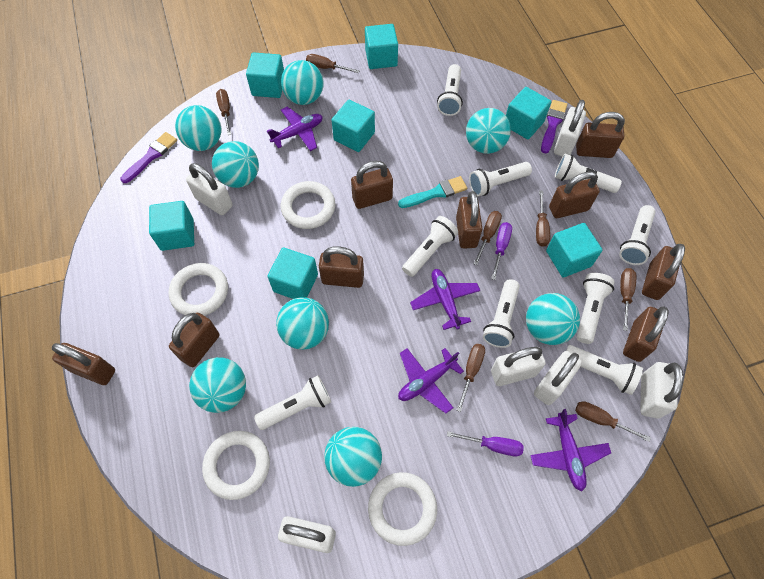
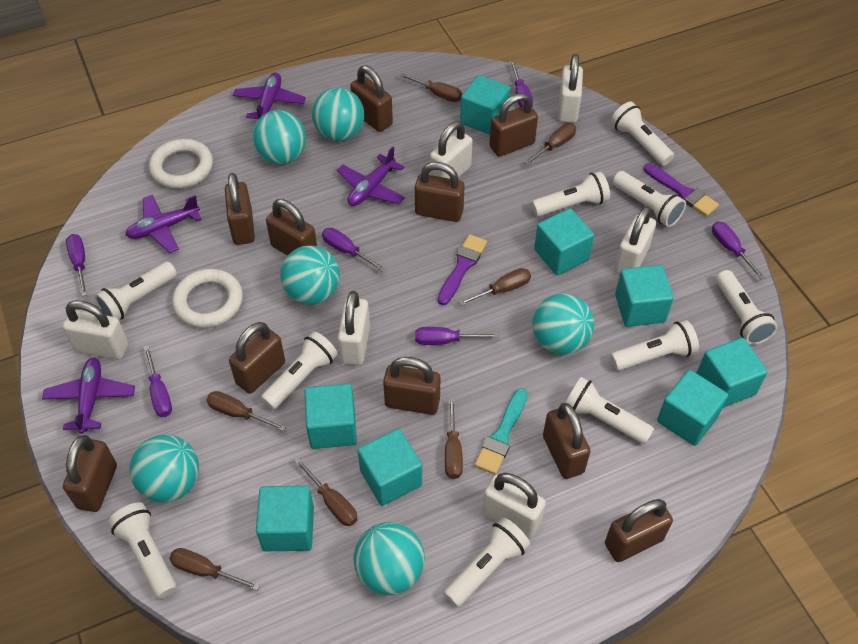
brown padlock: 9 -> 10
purple screwdriver: 2 -> 6
turquoise ball: 8 -> 6
turquoise cube: 7 -> 8
white flashlight: 9 -> 10
white ring: 4 -> 2

